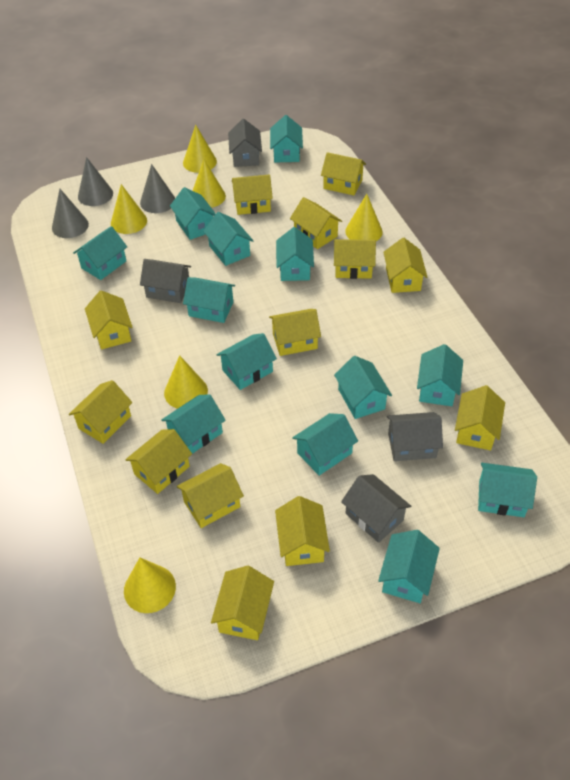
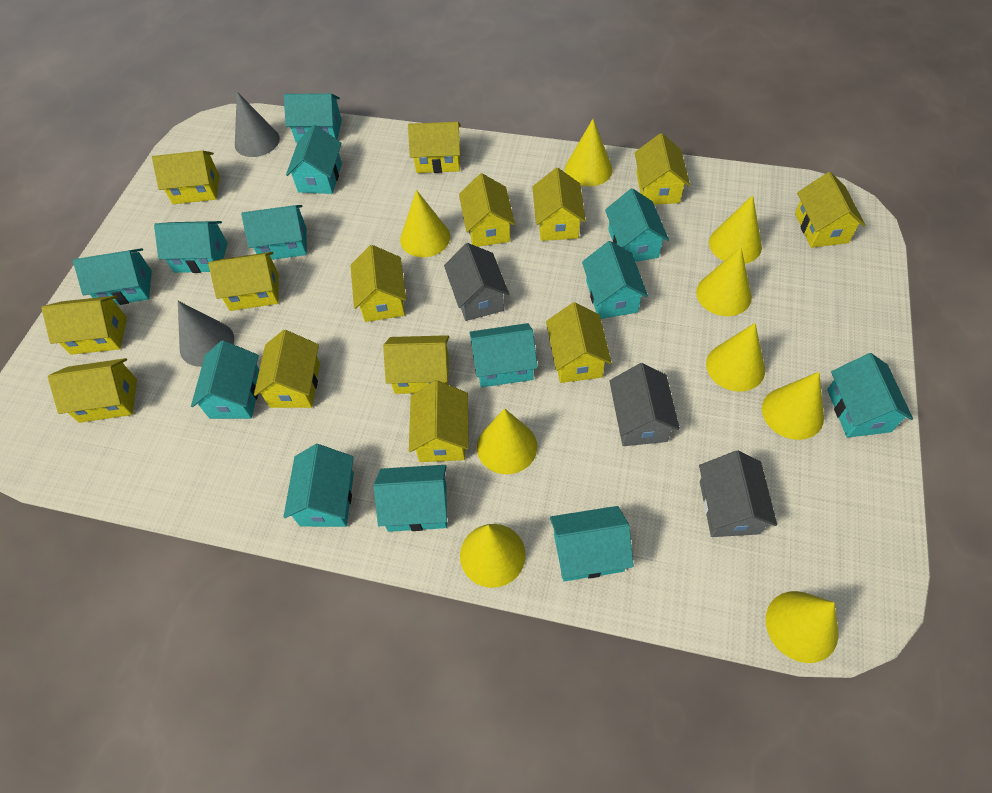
grey cone: 3 -> 2
grey house: 4 -> 3
yellow cone: 6 -> 9
yellow house: 13 -> 14

